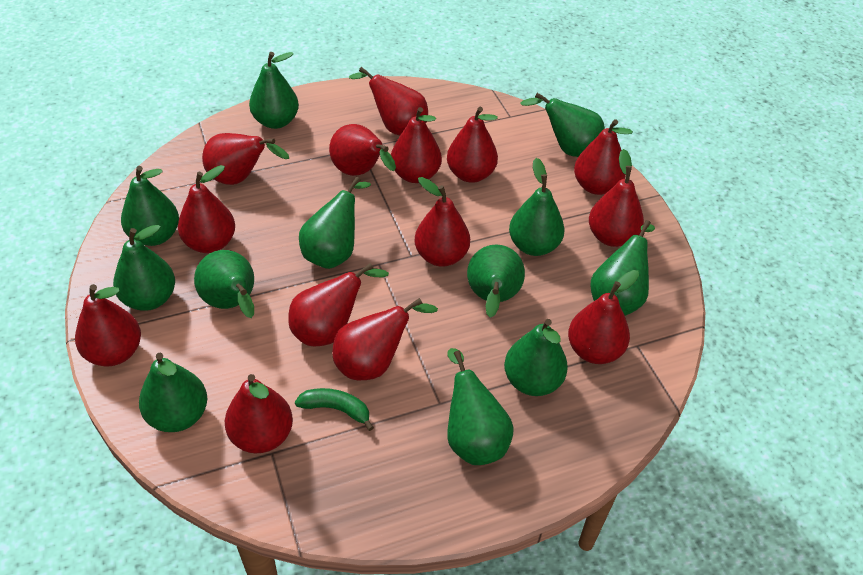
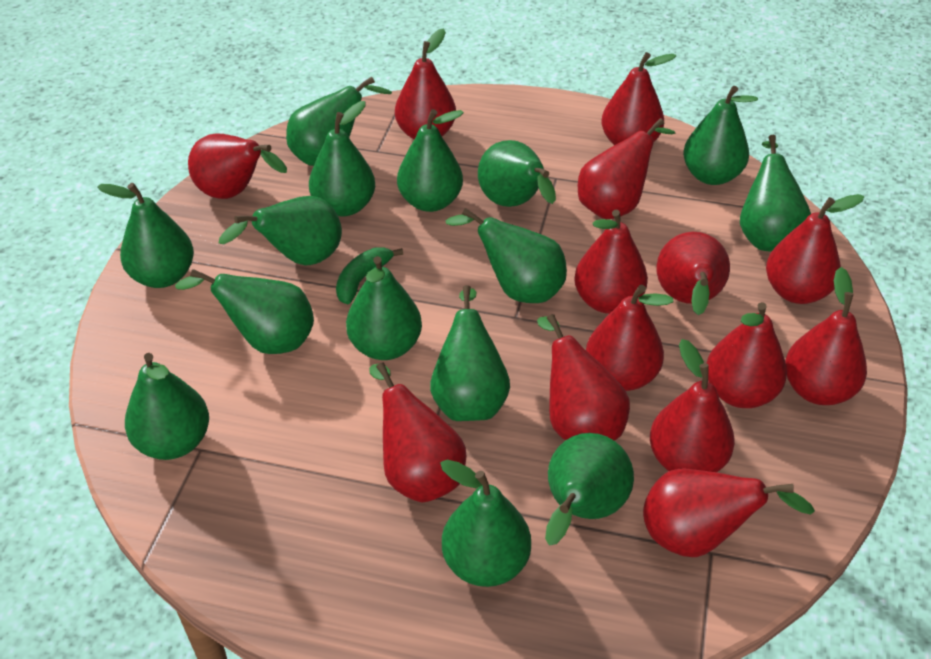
green pear: 12 -> 15

